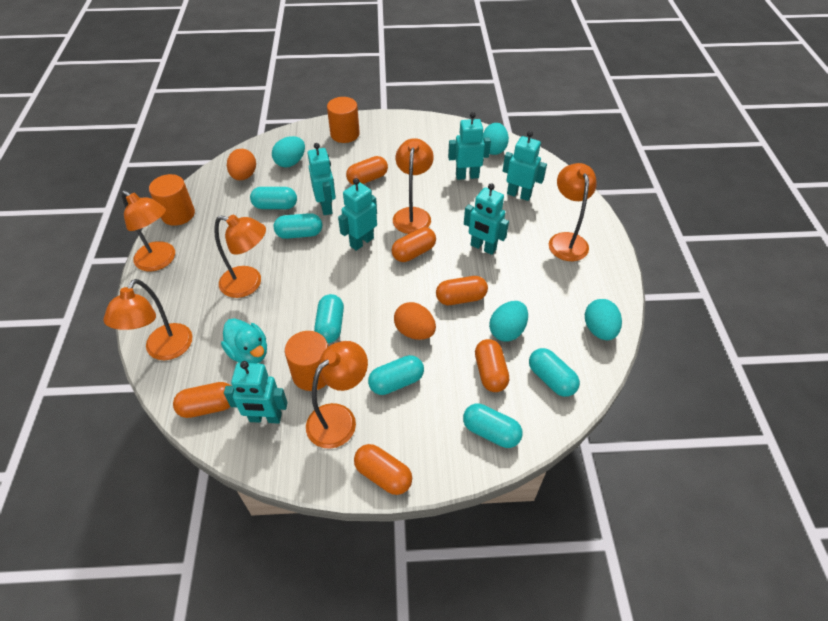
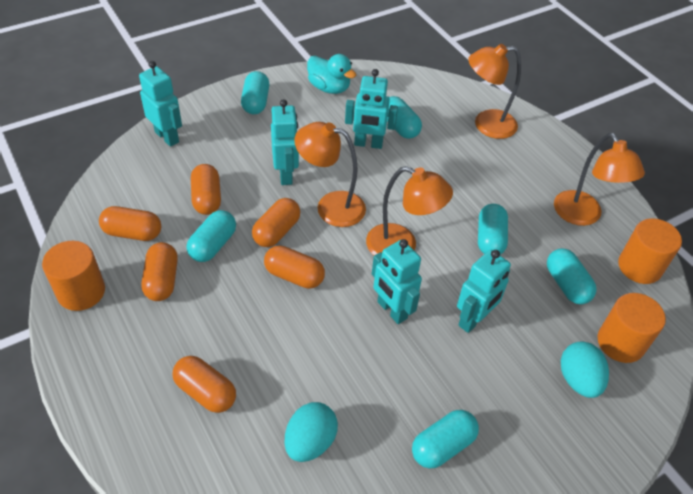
orange egg: 2 -> 0
orange lamp: 6 -> 4
turquoise egg: 4 -> 2
turquoise robot: 6 -> 5

